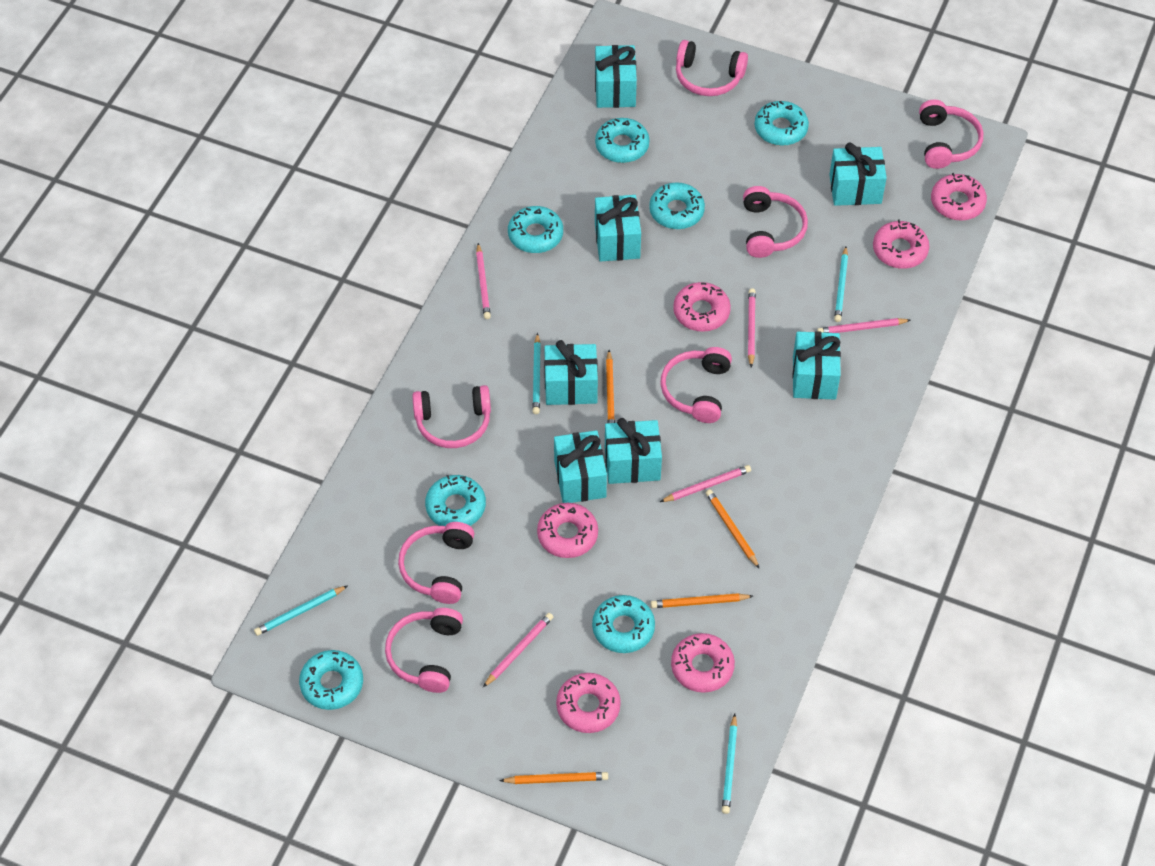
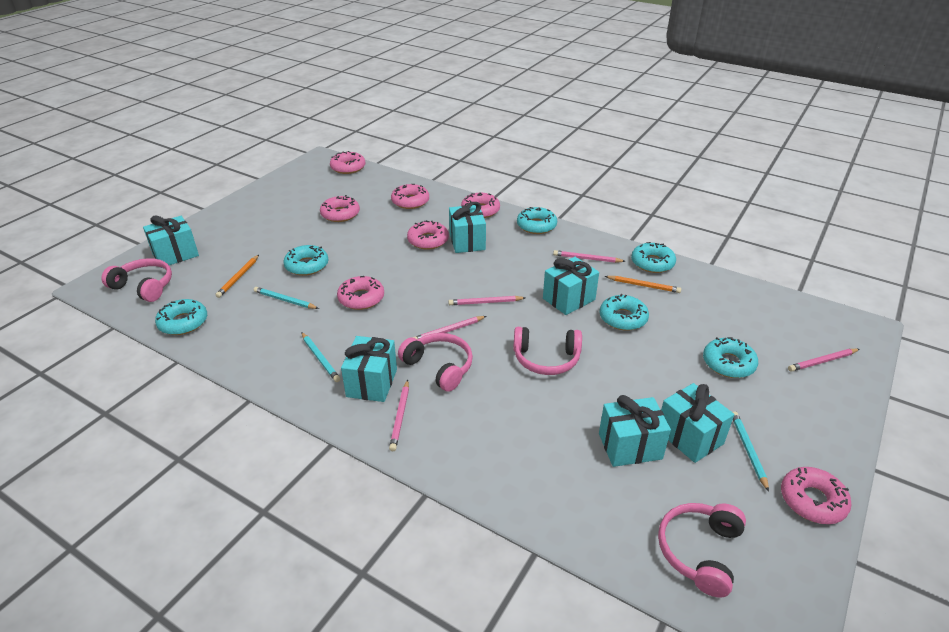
orange pencil: 4 -> 2
pink donut: 6 -> 7
pink headphones: 7 -> 4
turquoise donut: 7 -> 6
turquoise gift: 7 -> 6
turquoise pencil: 4 -> 3

